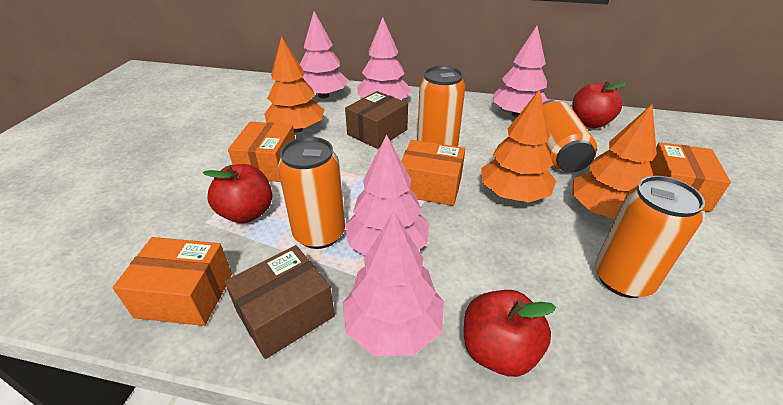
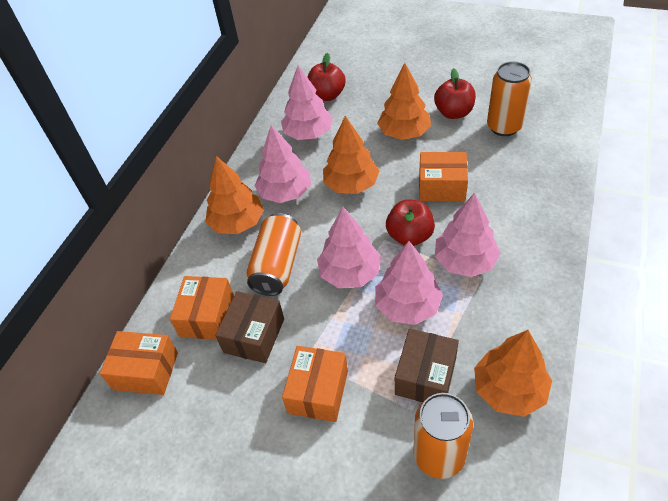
orange can: 4 -> 3
orange tree: 3 -> 4

